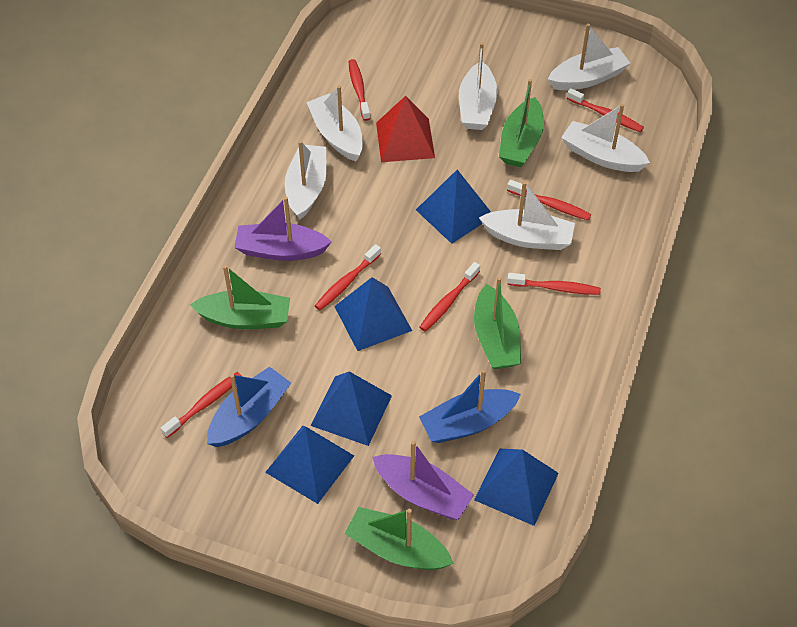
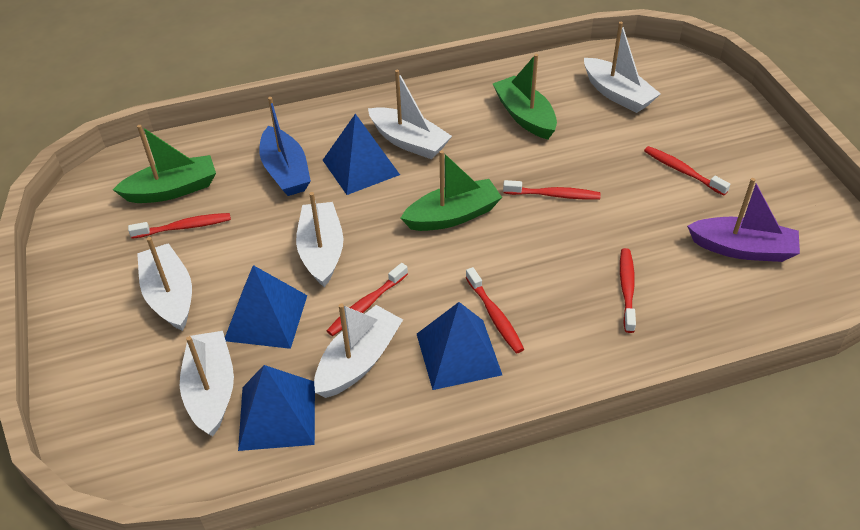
blue boat: 2 -> 1
blue pyramid: 5 -> 4
green boat: 4 -> 3
purple boat: 2 -> 1
red pyramid: 1 -> 0
red toothbrush: 7 -> 6

